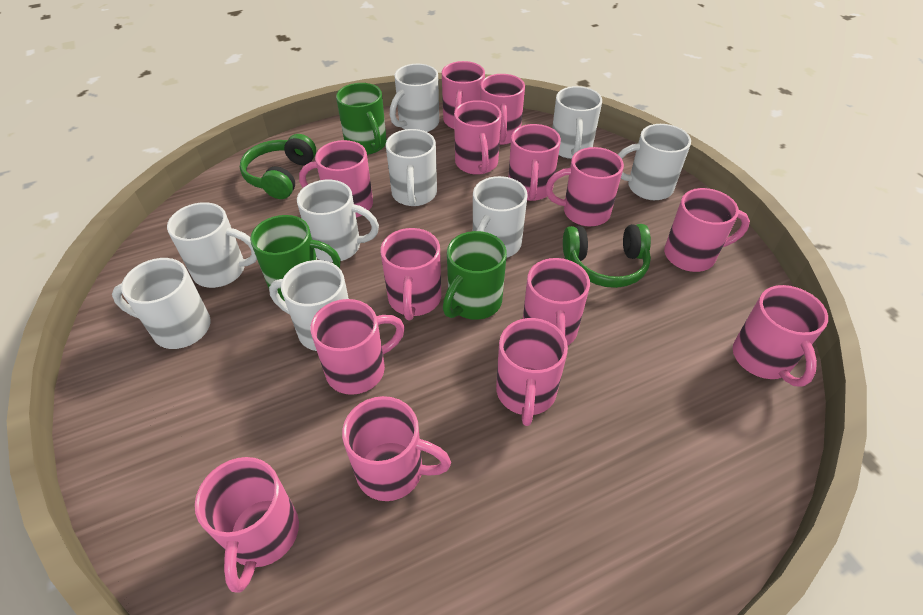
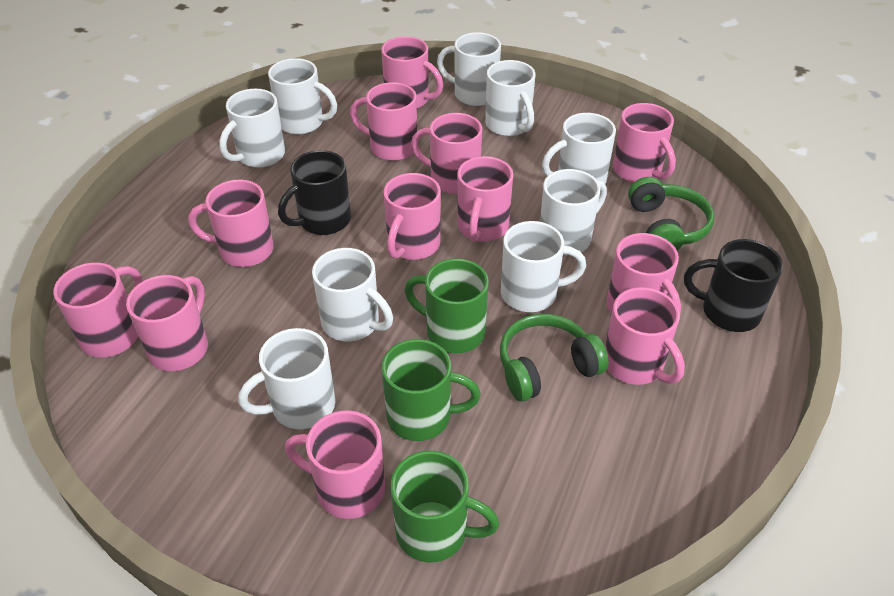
black mug: 0 -> 2
pink mug: 14 -> 12

